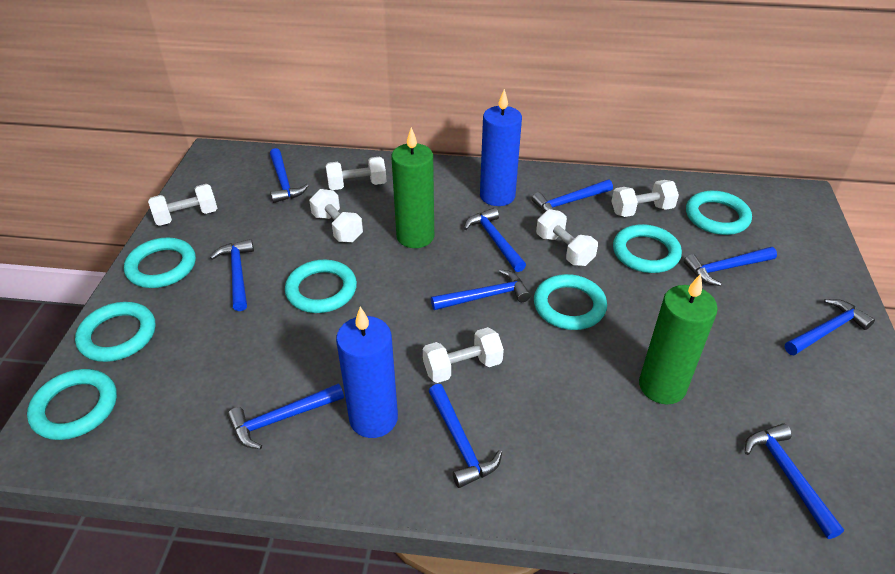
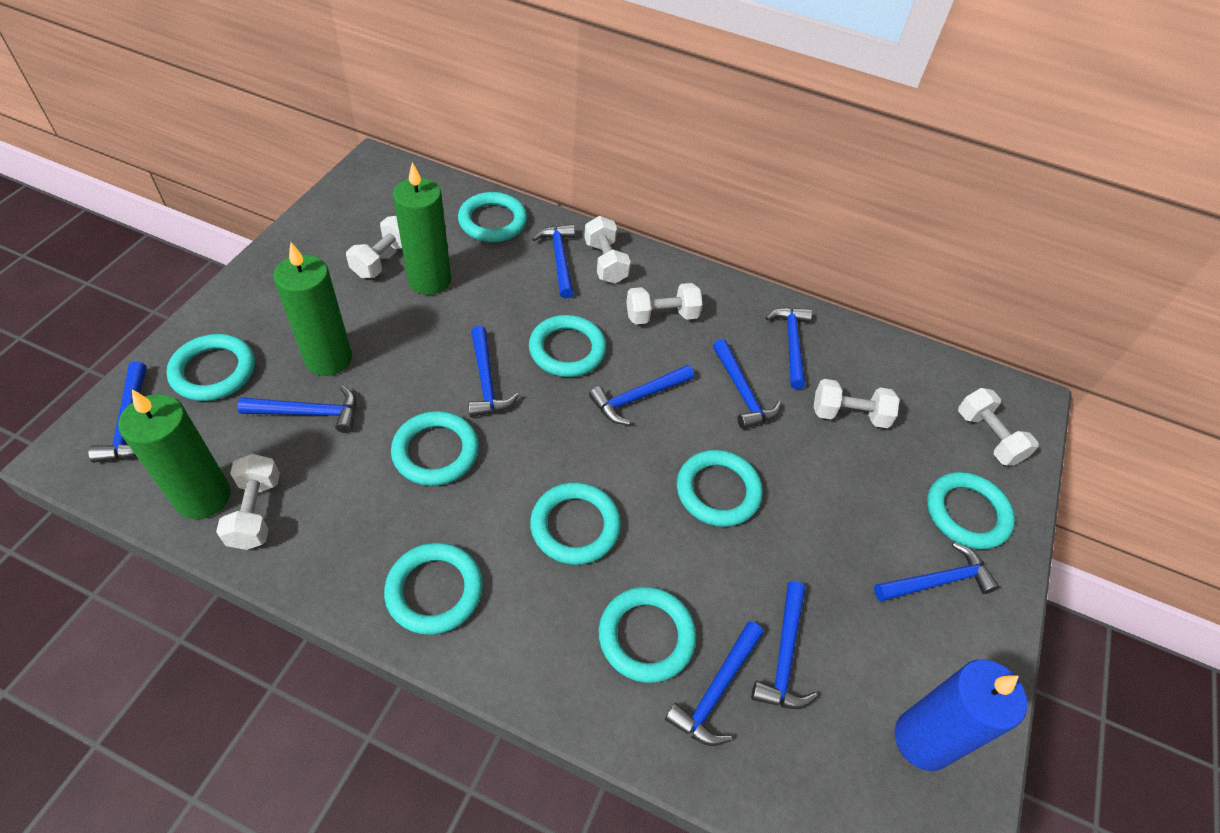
blue candle: 2 -> 1
green candle: 2 -> 3
turquoise ring: 7 -> 9

